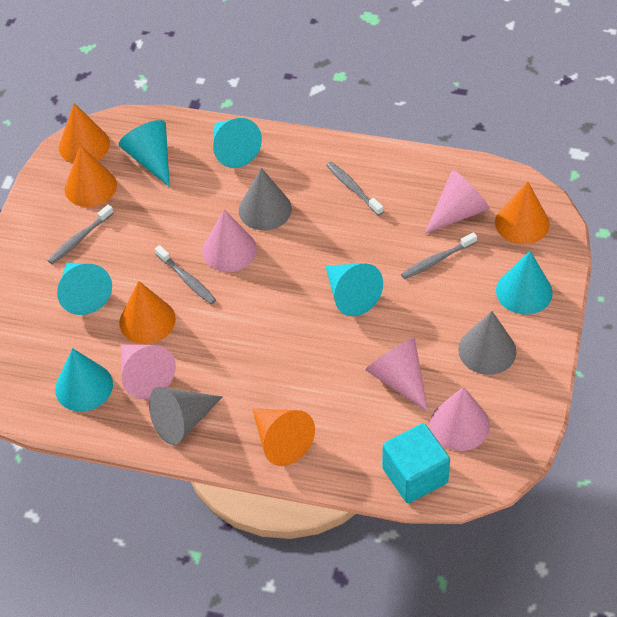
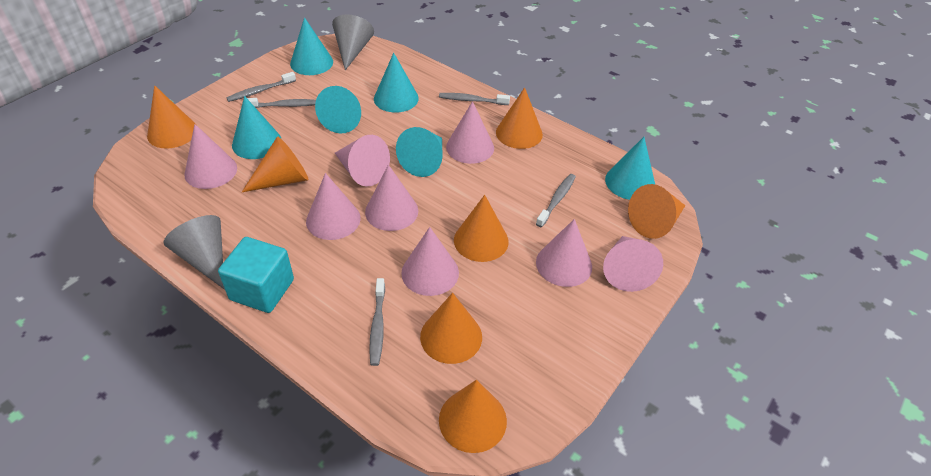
grey cone: 3 -> 2
grey toothbrush: 4 -> 5
orange cone: 5 -> 7
pink cone: 5 -> 8

